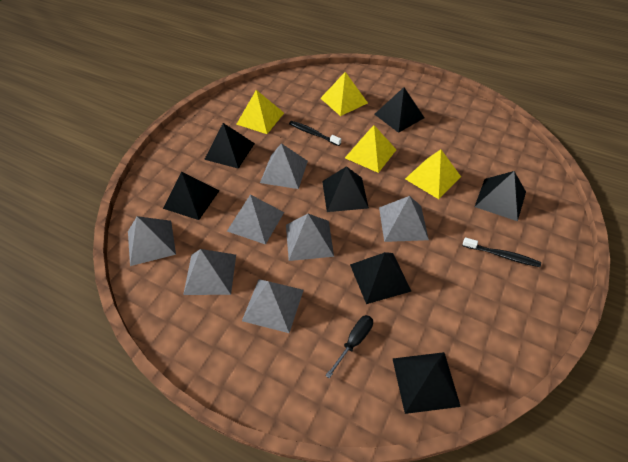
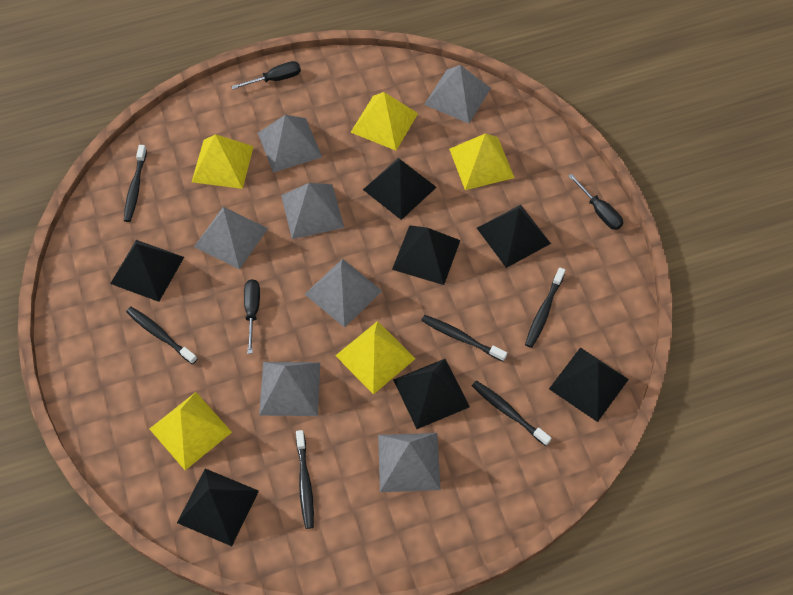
black screwdriver: 1 -> 3
black toothbrush: 2 -> 6
yellow pyramid: 4 -> 5

